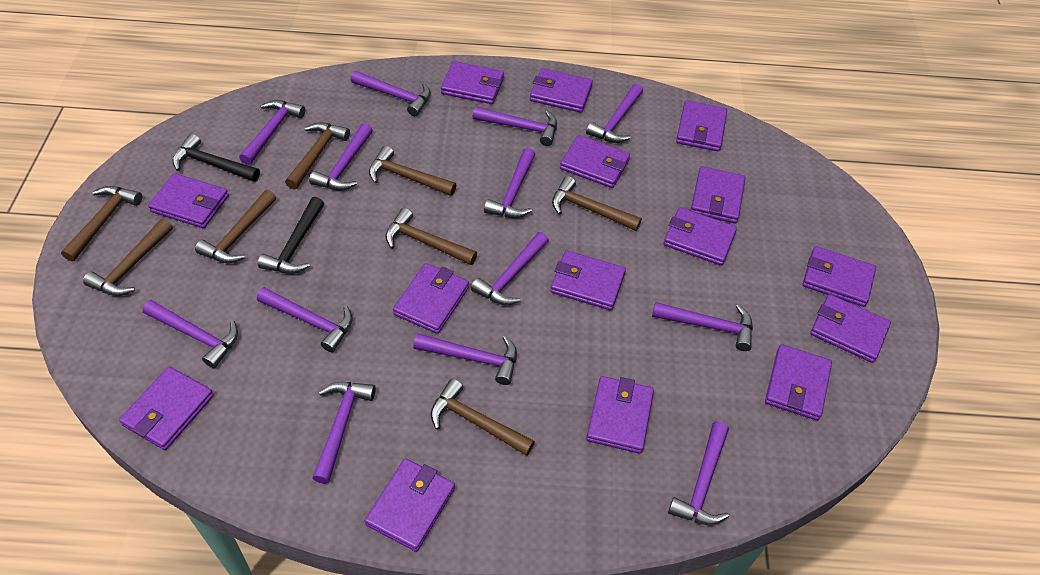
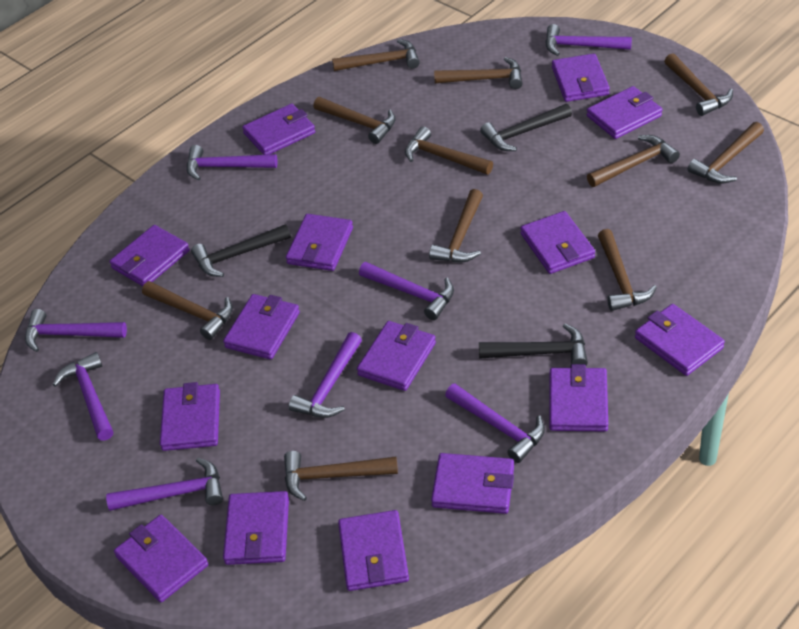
black hammer: 2 -> 3
brown hammer: 8 -> 11
purple hammer: 13 -> 8

